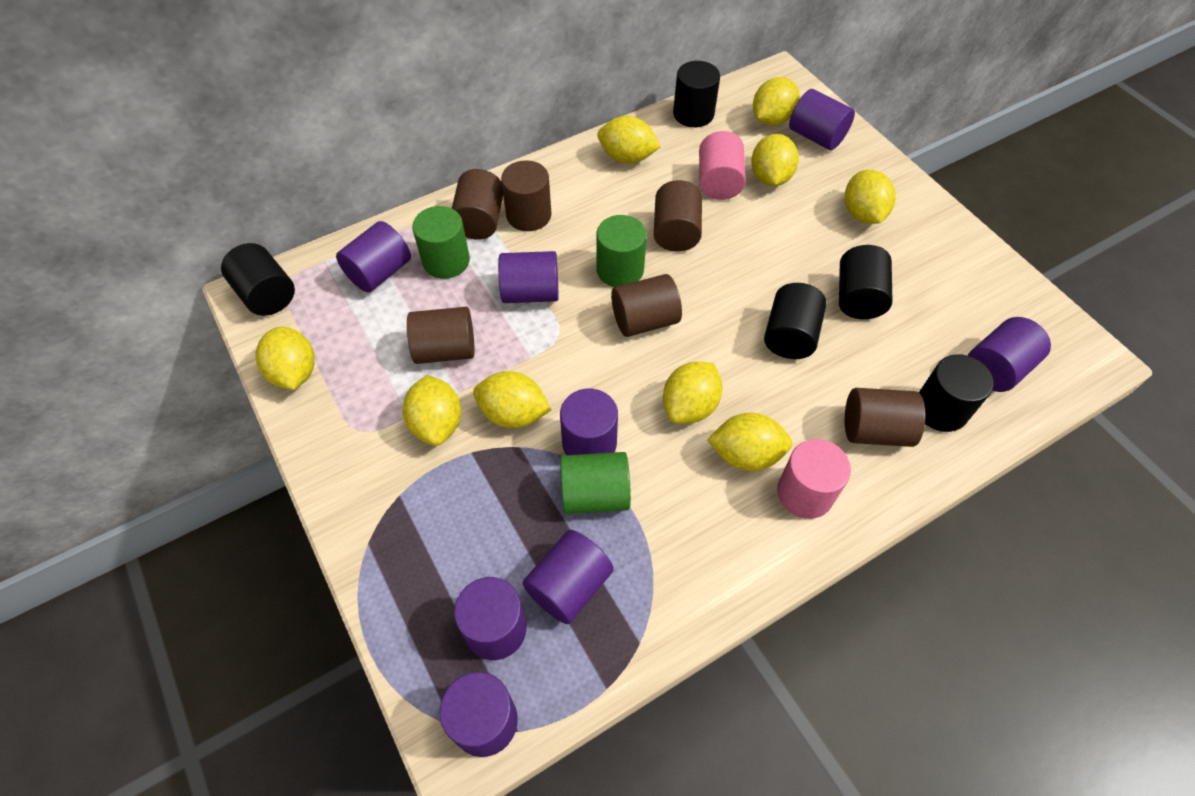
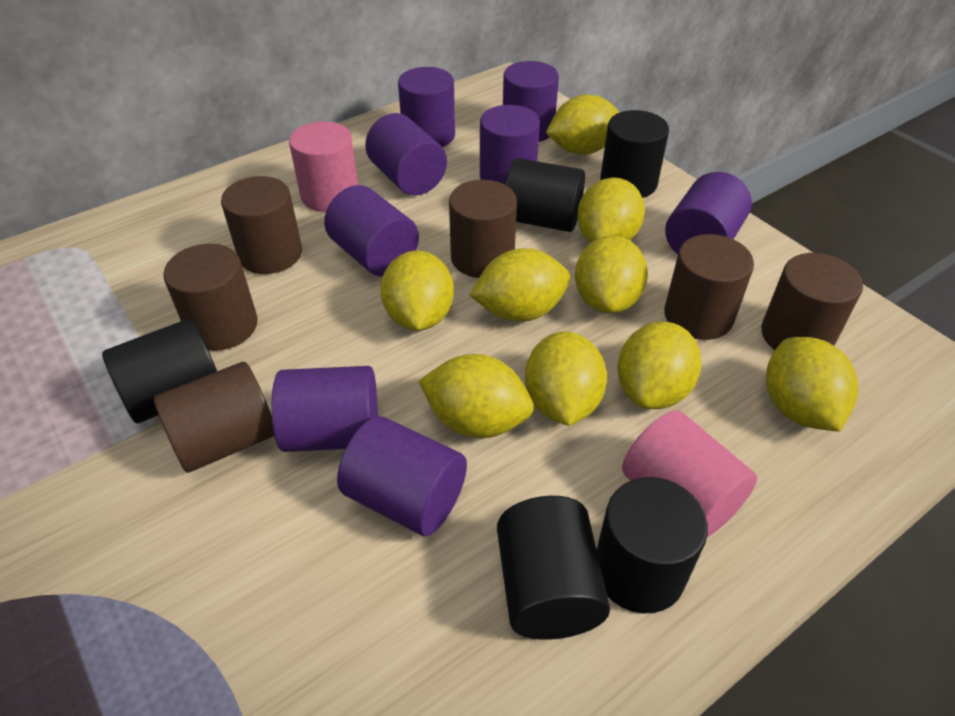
green cylinder: 3 -> 0

